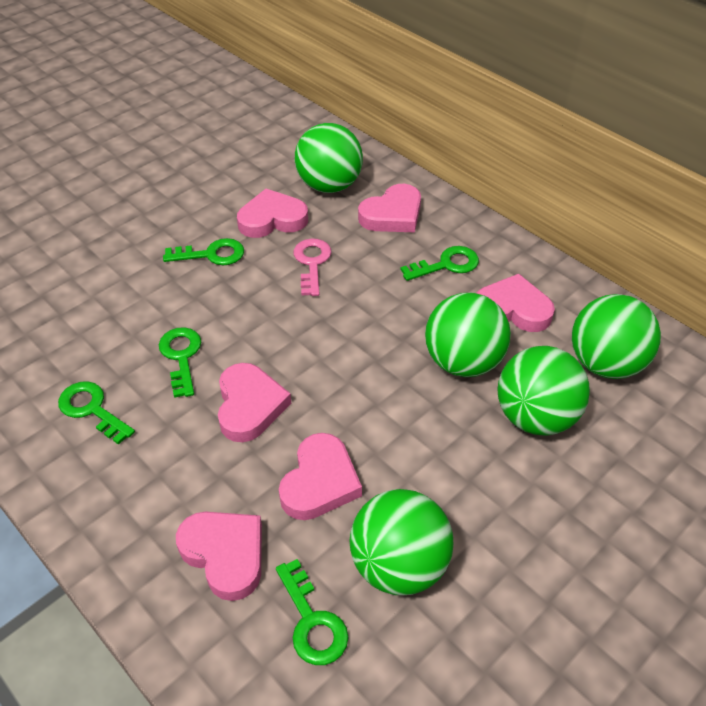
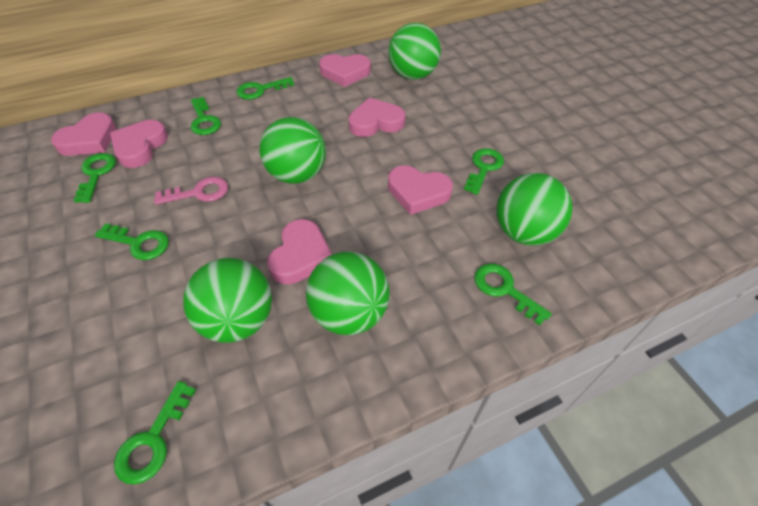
green key: 5 -> 7

